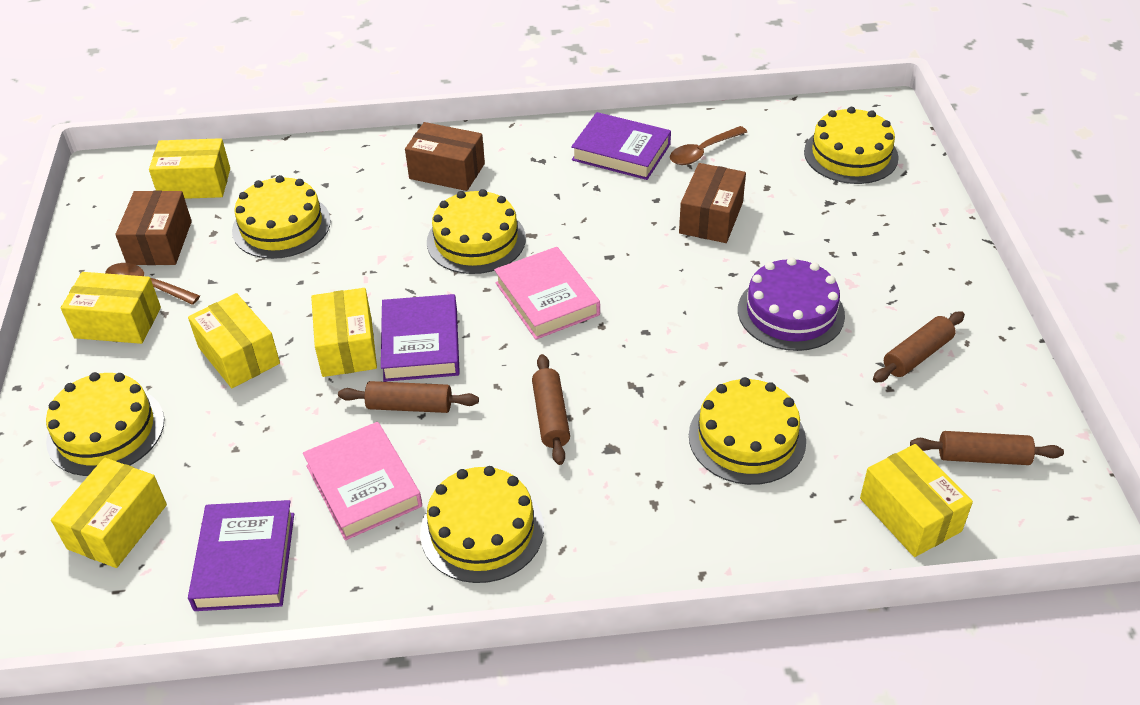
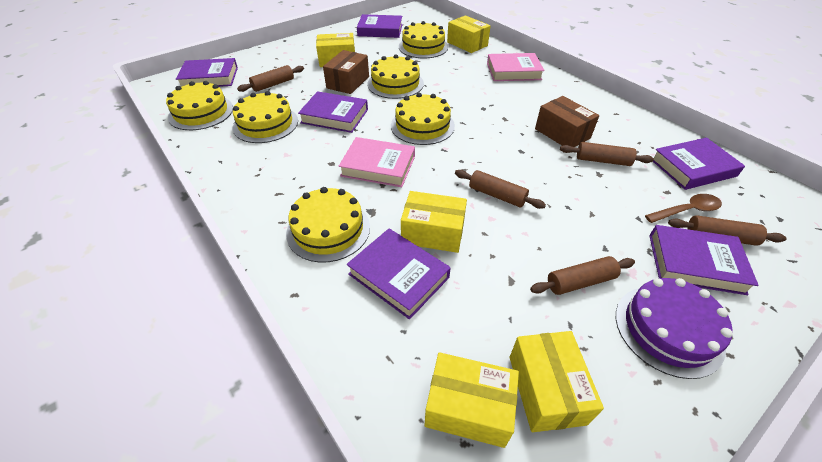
brown box: 3 -> 2
brown rolling pin: 4 -> 5
brown spoon: 2 -> 1
purple book: 3 -> 6
yellow box: 6 -> 5

